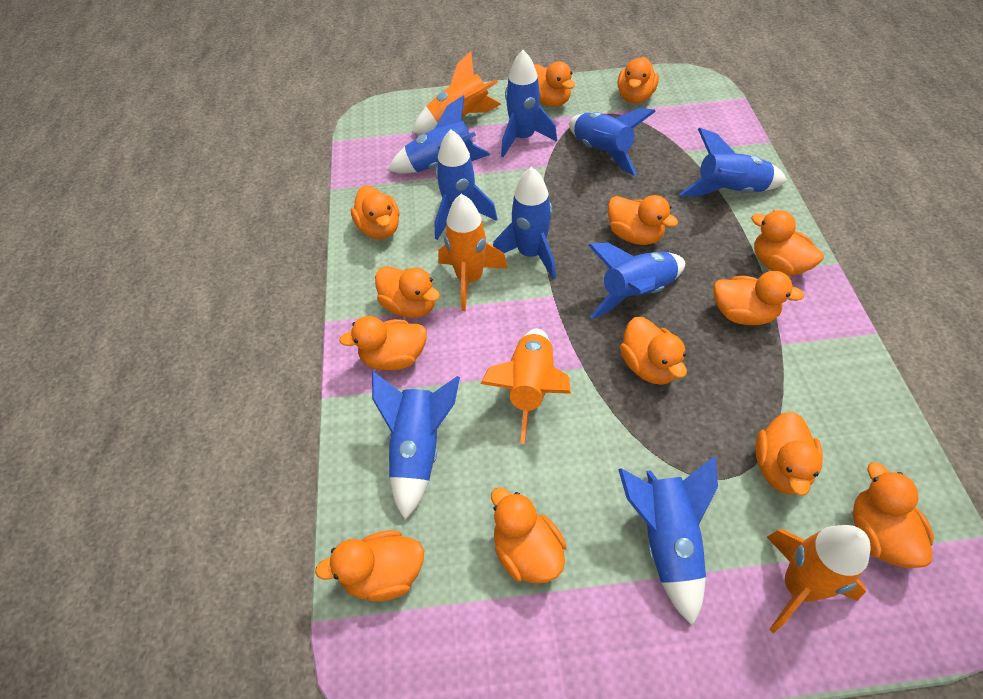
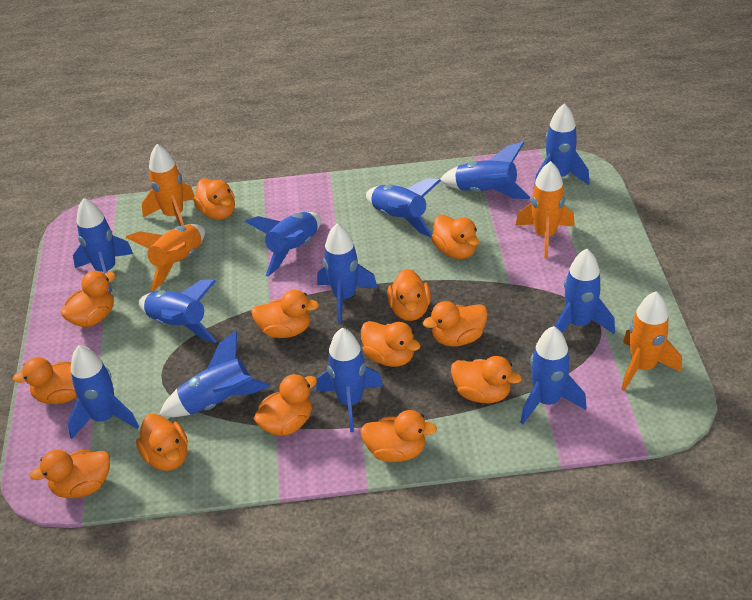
blue rocket: 9 -> 12

